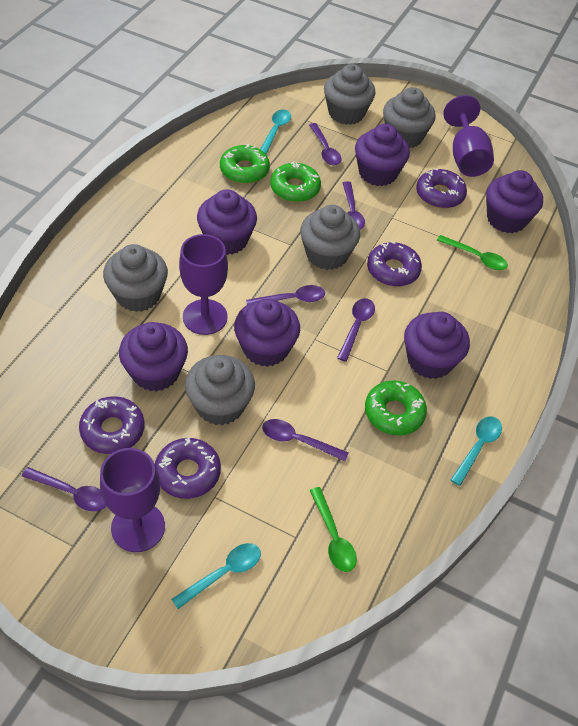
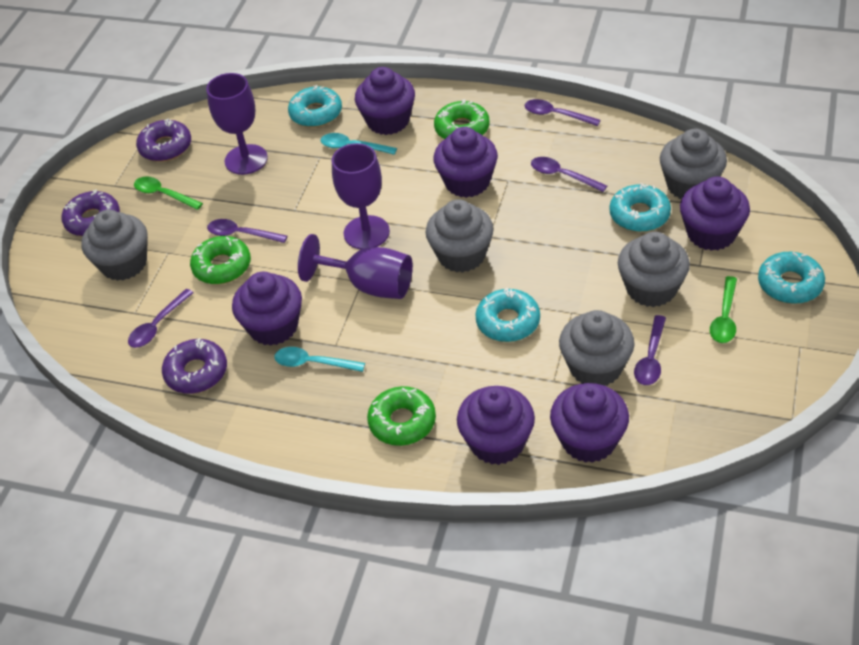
purple donut: 4 -> 3
purple spoon: 6 -> 5
turquoise donut: 0 -> 4
turquoise spoon: 3 -> 2

